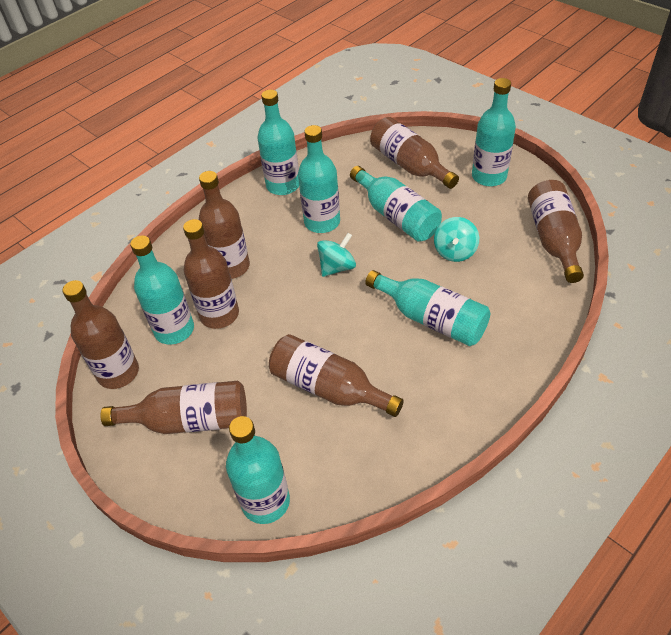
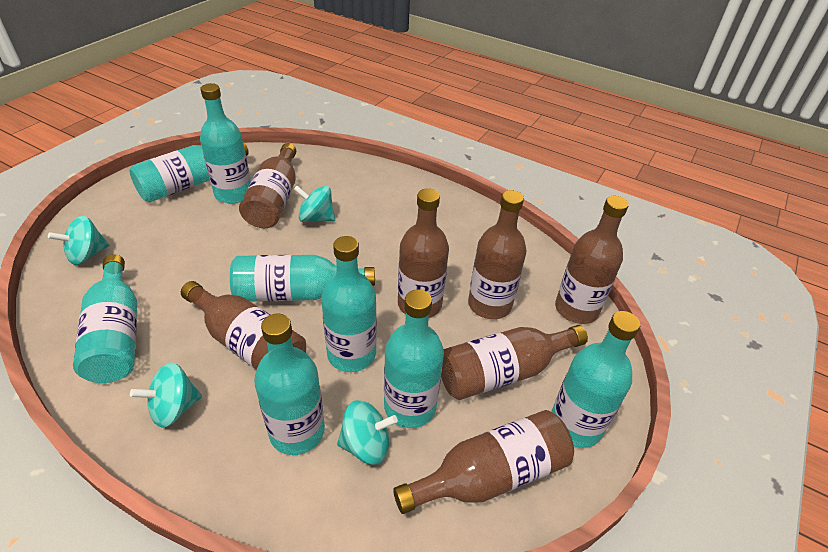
turquoise bottle: 7 -> 8
turquoise spinning top: 2 -> 4

